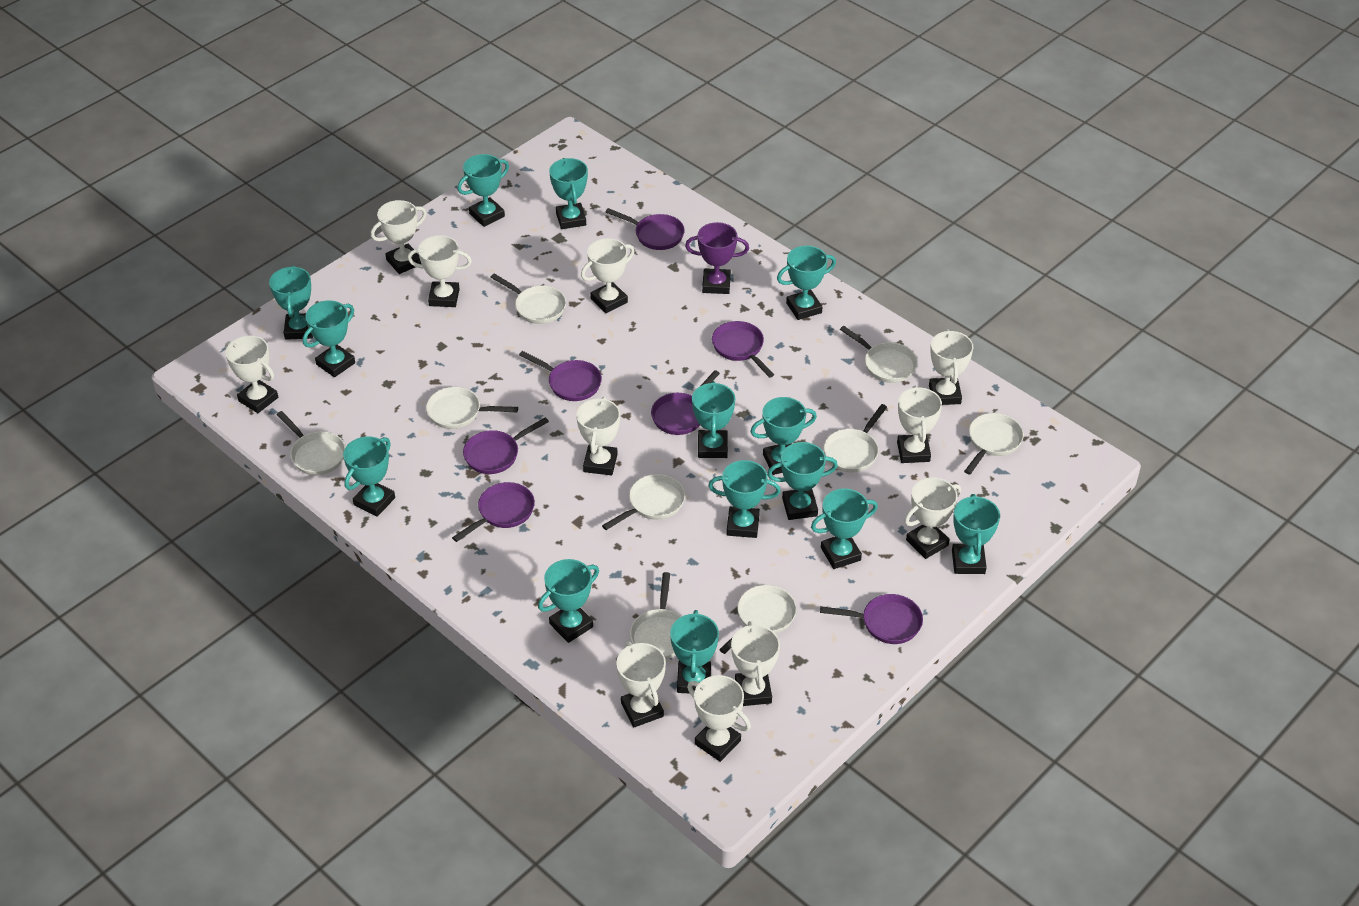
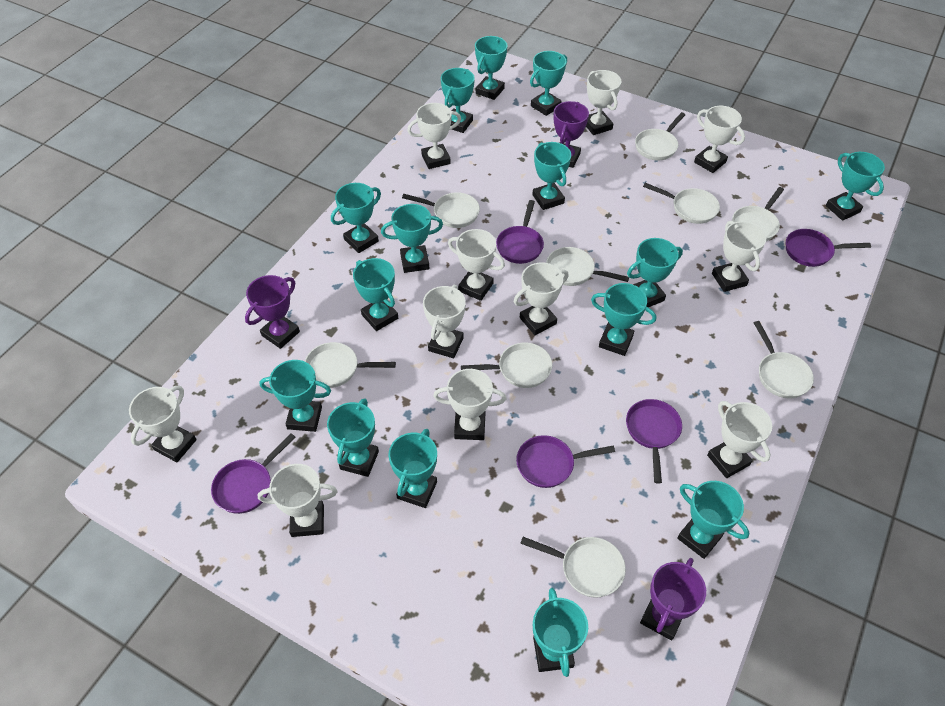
purple pan: 7 -> 5
purple trophy: 1 -> 3
turquoise trophy: 14 -> 15

